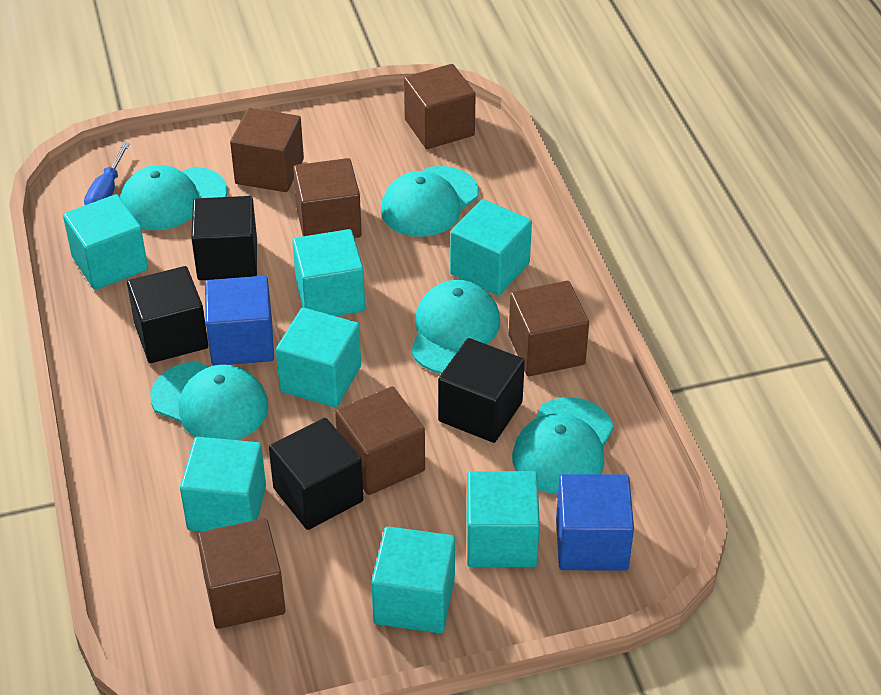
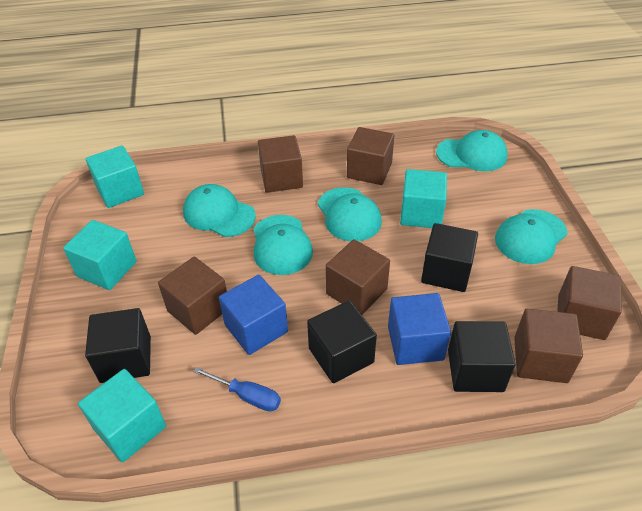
turquoise cube: 7 -> 4

